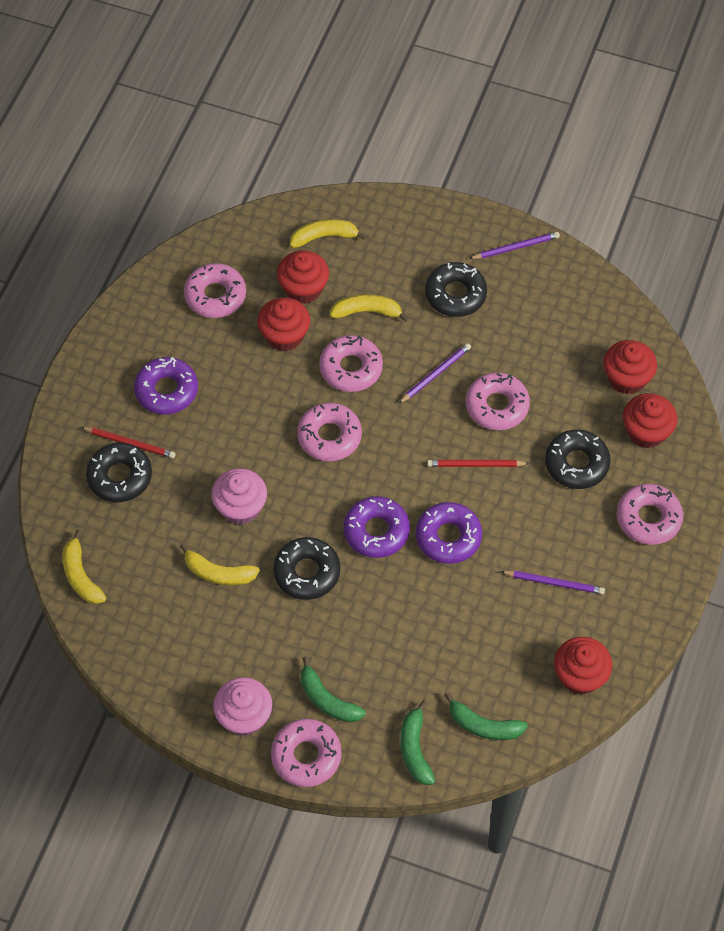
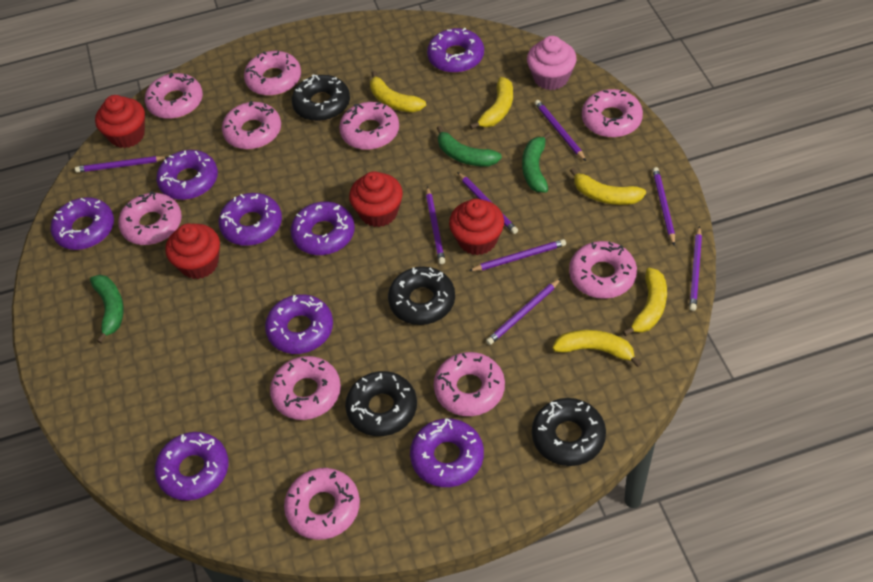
pink cupcake: 2 -> 1
pink donut: 6 -> 10
purple donut: 3 -> 8
purple pencil: 3 -> 8
red cupcake: 5 -> 4
red pencil: 2 -> 0
yellow banana: 4 -> 5

